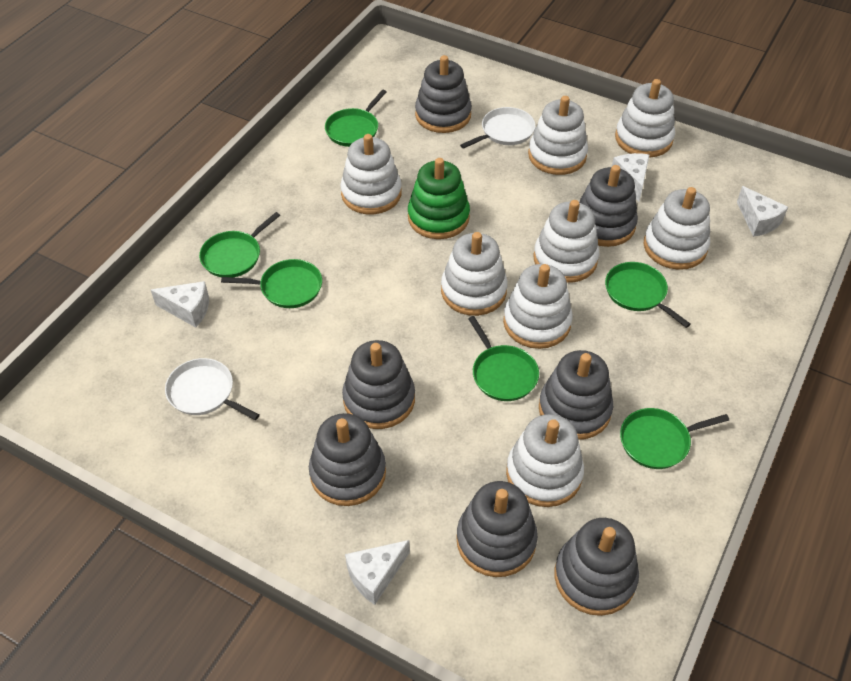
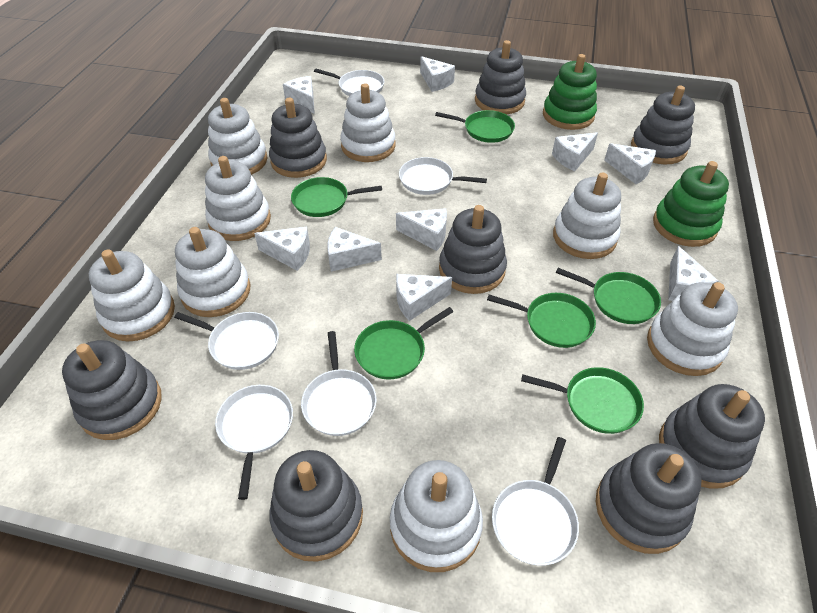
green stacking toy: 1 -> 2
grey stacking toy: 7 -> 8
white cheese: 4 -> 9
white pan: 2 -> 6

